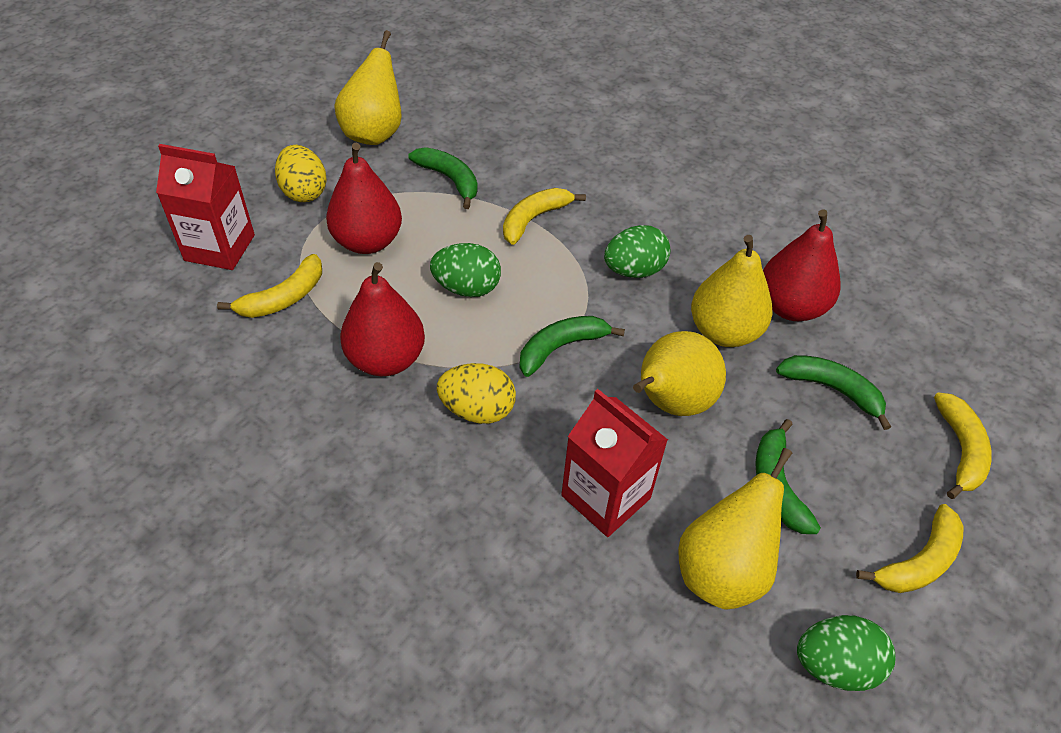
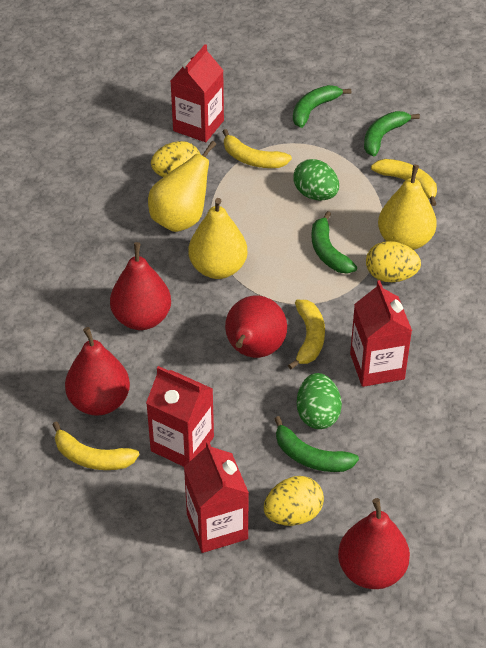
green egg: 3 -> 2
red carton: 2 -> 4
red pear: 3 -> 4
yellow egg: 2 -> 3
yellow pear: 4 -> 3

